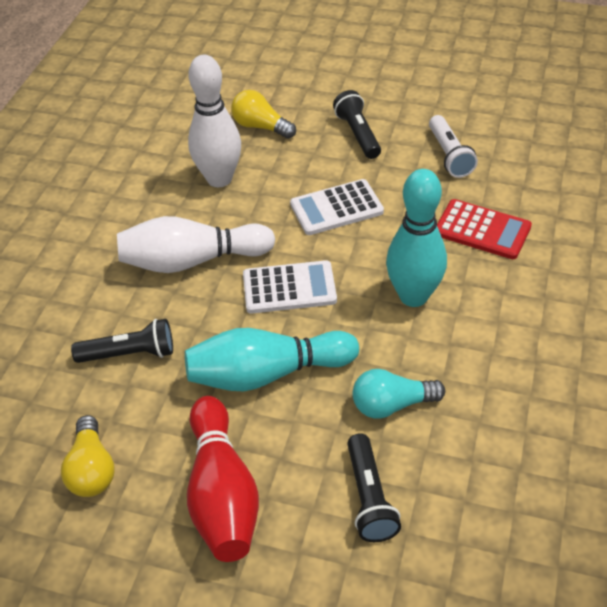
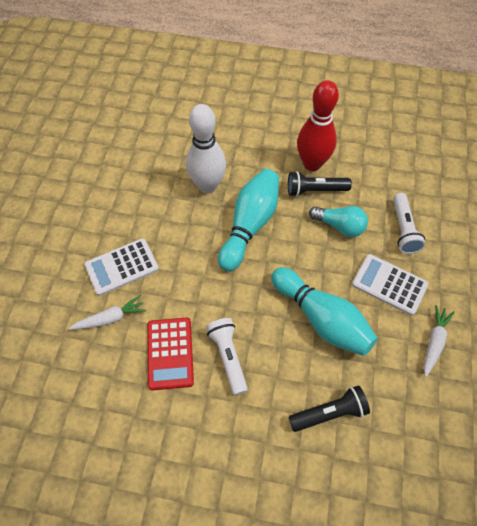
black flashlight: 3 -> 2
white bowling pin: 2 -> 1
white carrot: 0 -> 2
white flashlight: 1 -> 2
yellow light bulb: 2 -> 0

